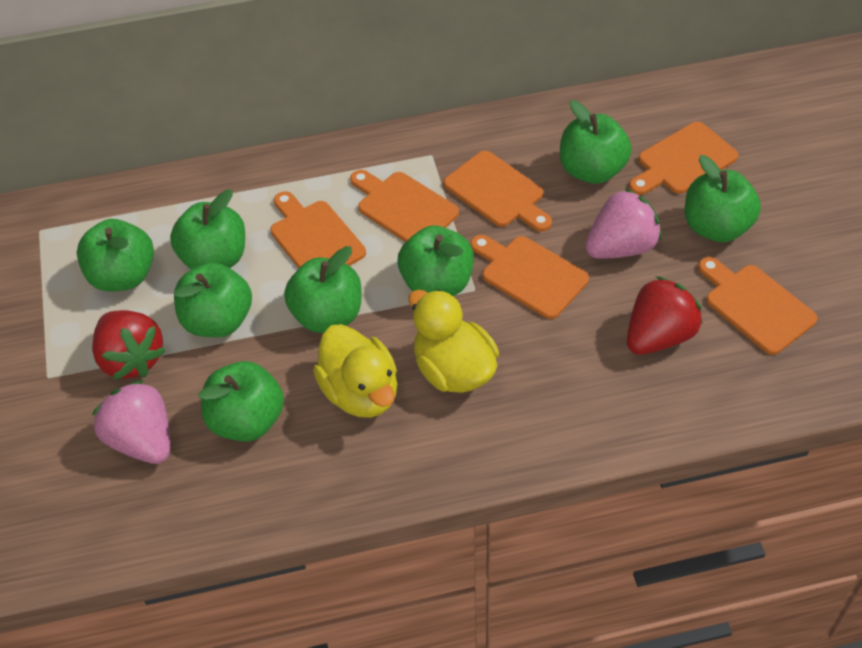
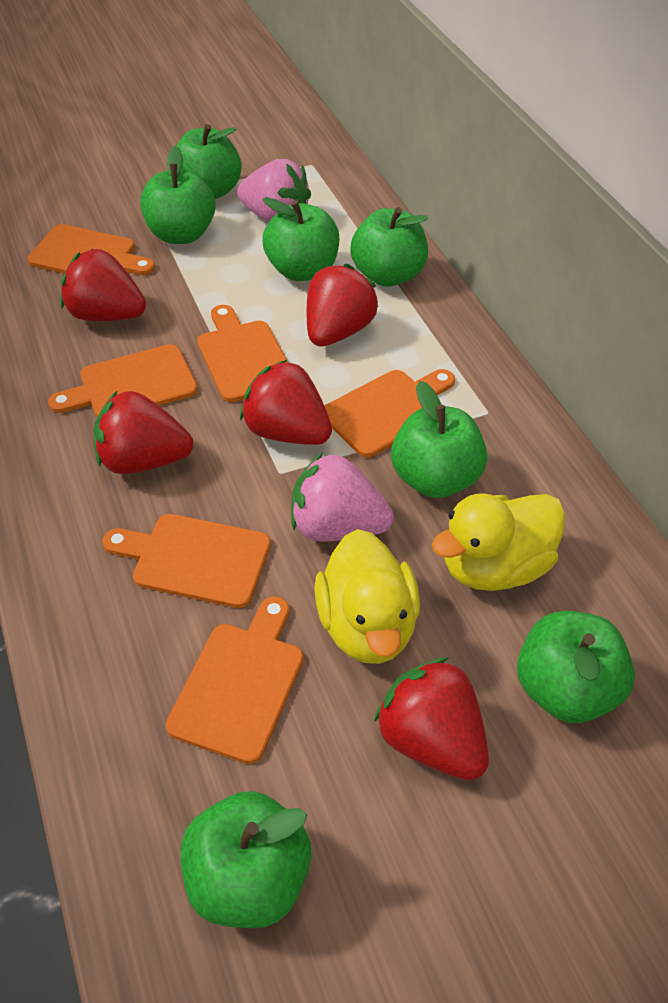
green apple: 8 -> 7
red strawberry: 2 -> 5

